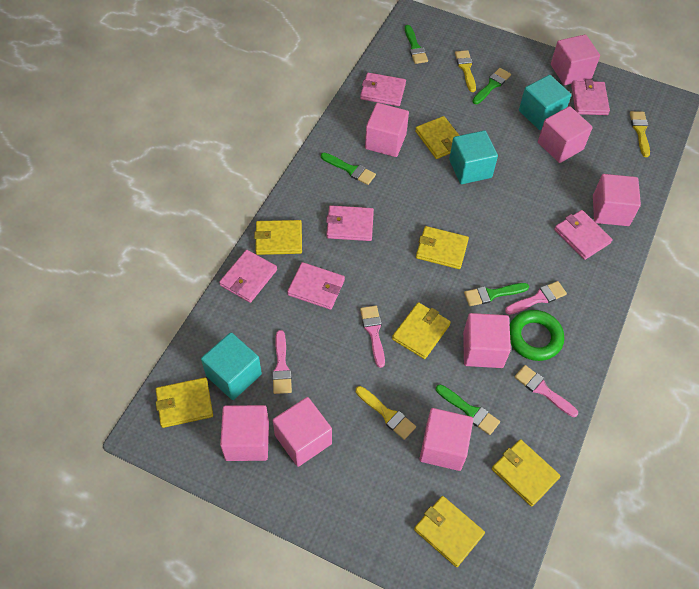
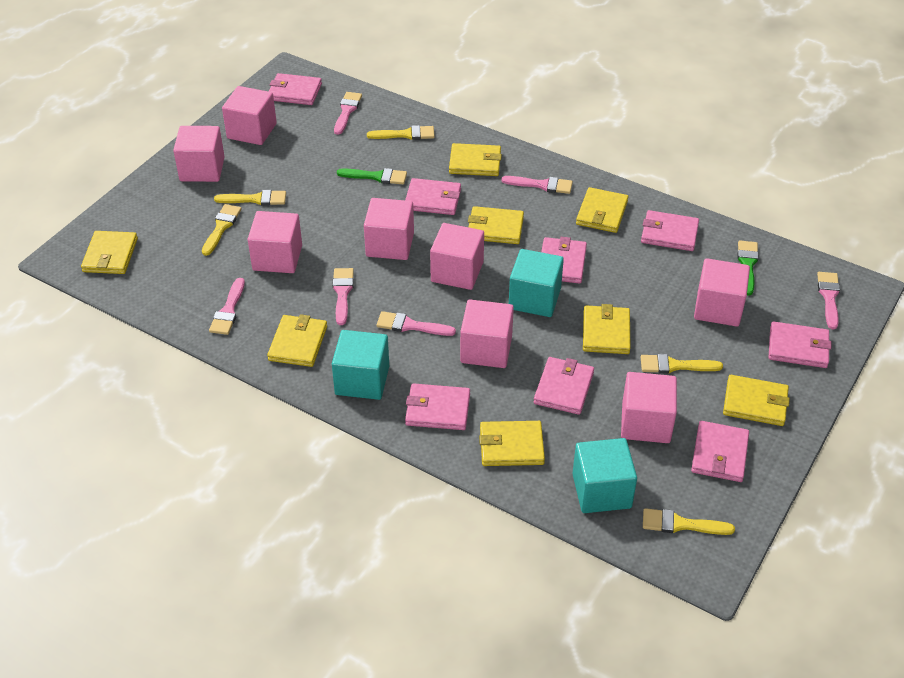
green brush: 5 -> 2
green ring: 1 -> 0
pink brush: 4 -> 6
pink wallet: 6 -> 8
yellow brush: 3 -> 5
yellow wallet: 7 -> 8

